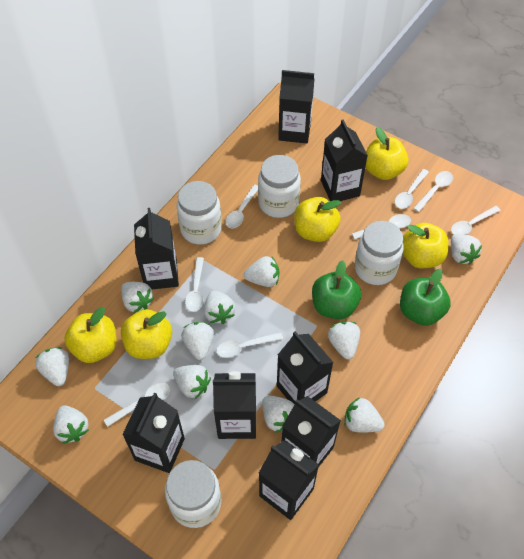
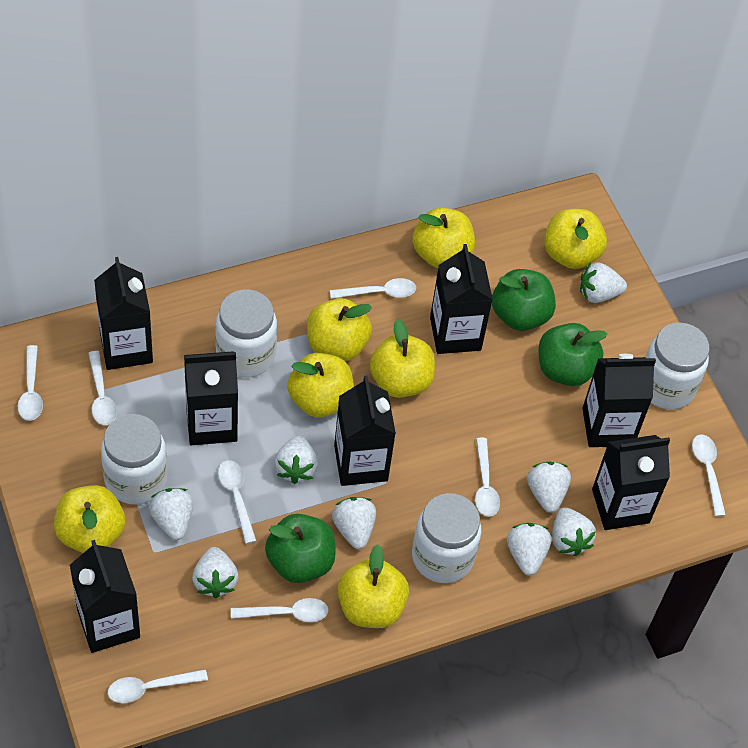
black carton: 8 -> 7
green apple: 2 -> 3
white strawberry: 11 -> 8
yellow apple: 5 -> 7

